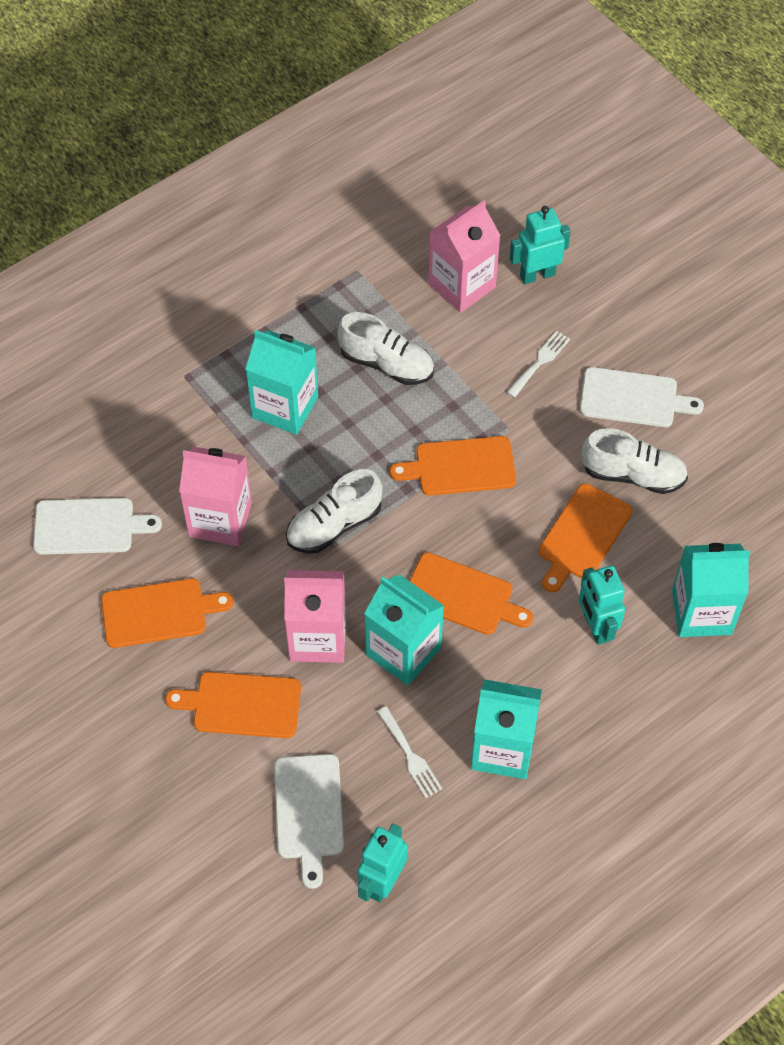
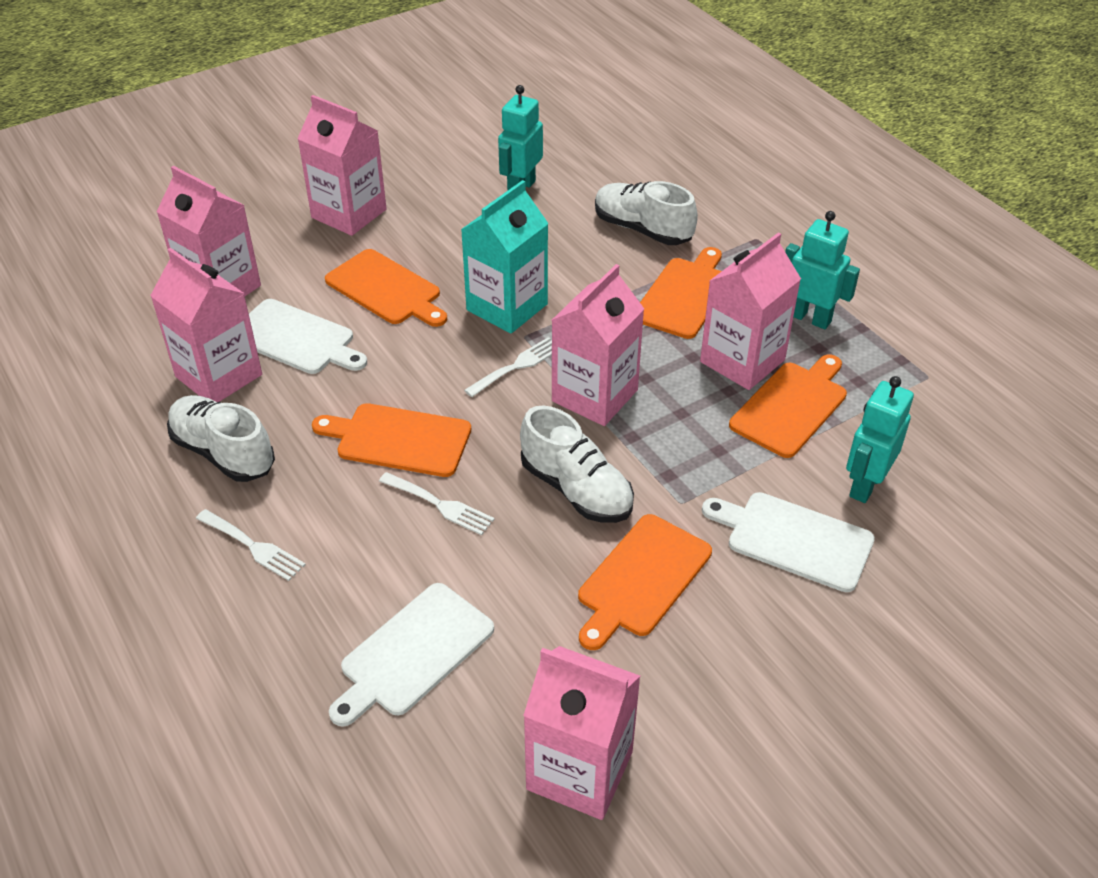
pink carton: 3 -> 6
turquoise carton: 4 -> 1
white fork: 2 -> 3

